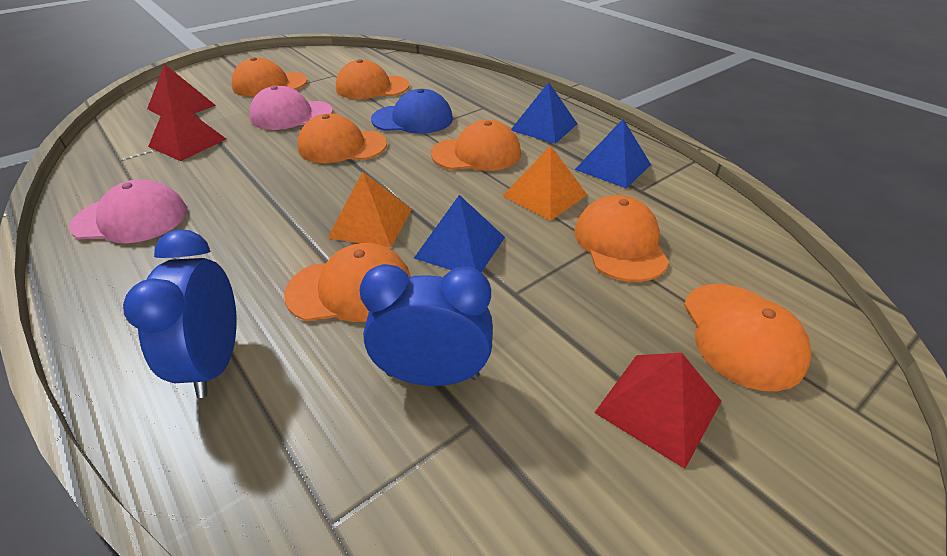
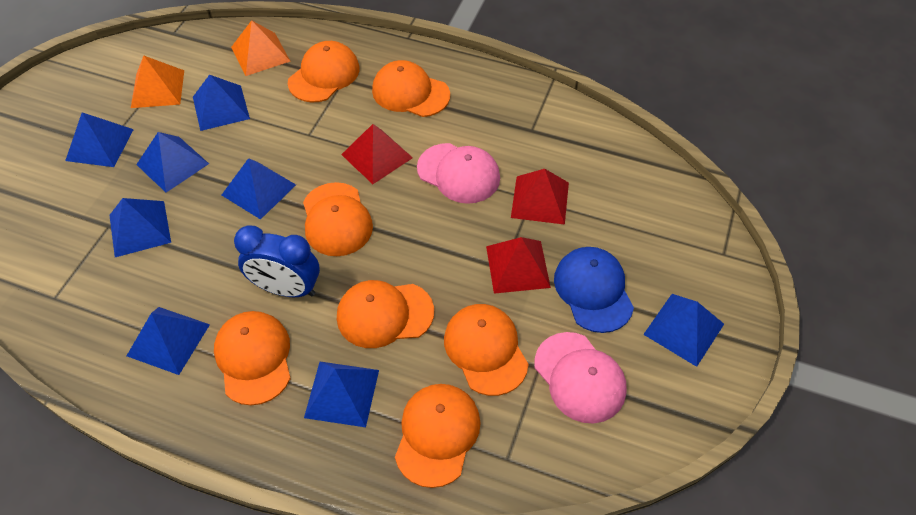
blue clock: 2 -> 1
blue pyramid: 3 -> 8

